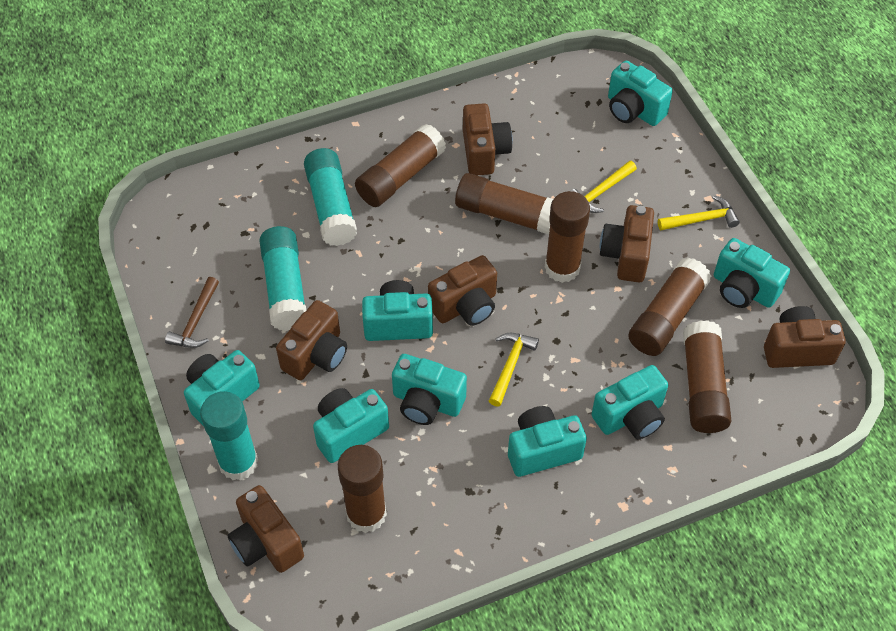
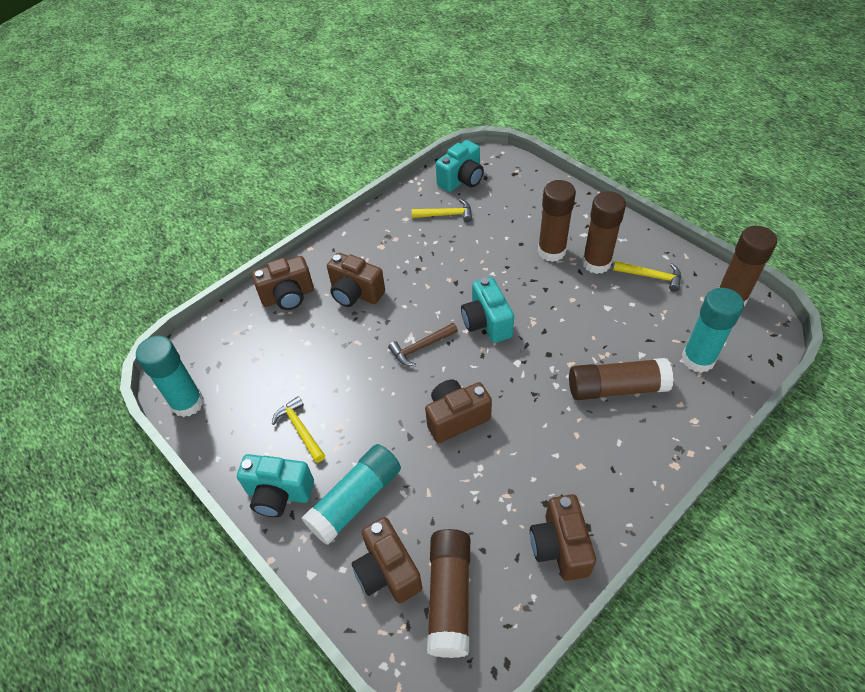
brown camera: 6 -> 5
brown glue stick: 6 -> 5
turquoise camera: 8 -> 3

